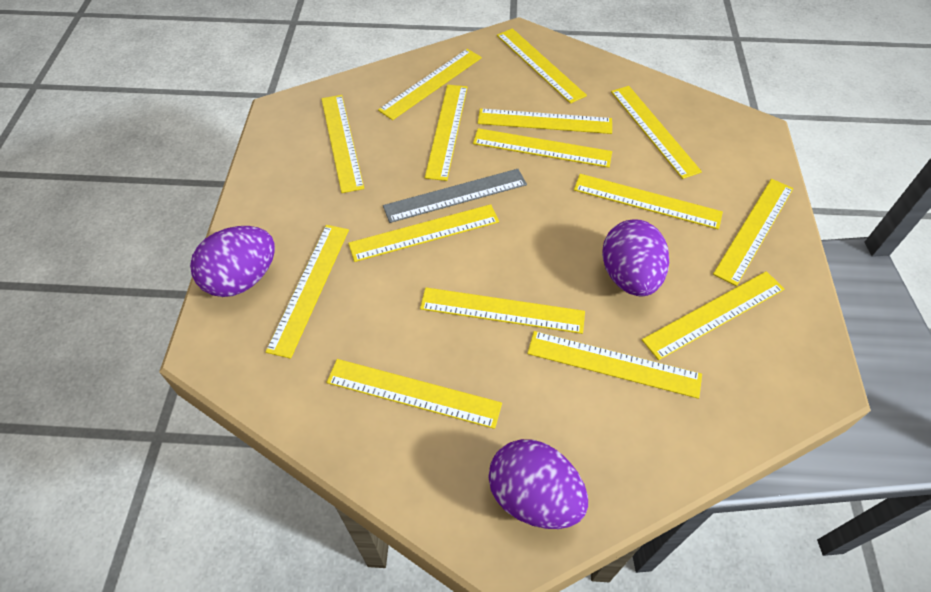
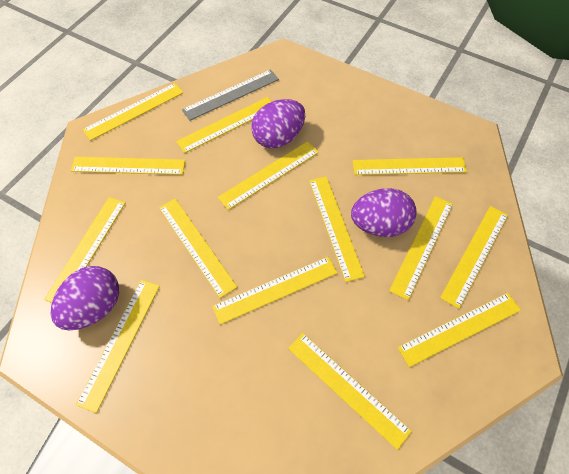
yellow ruler: 15 -> 14

